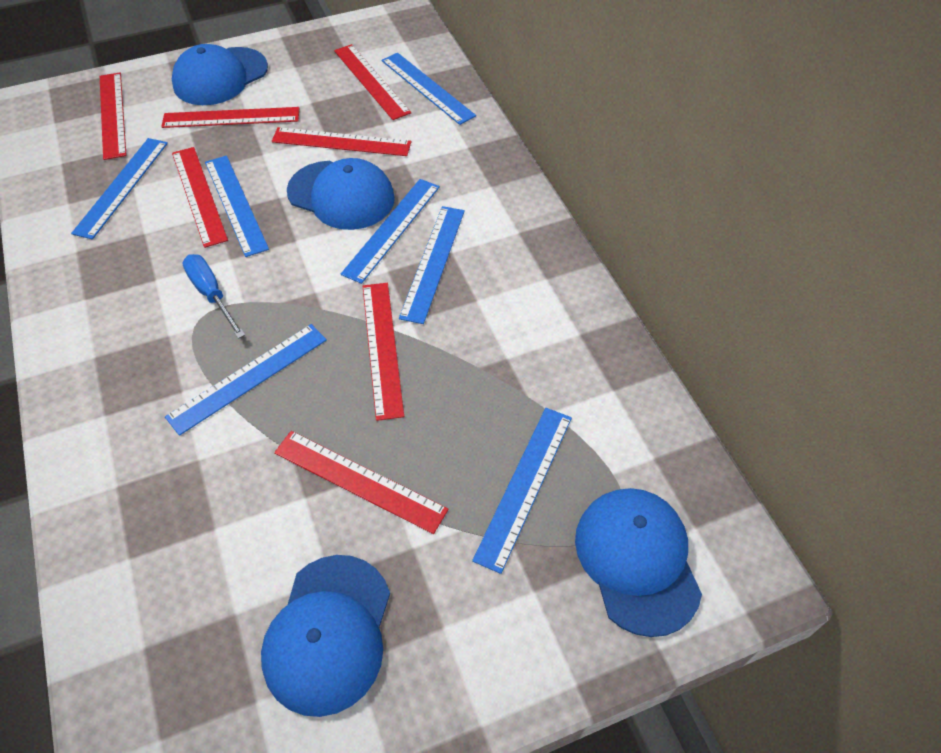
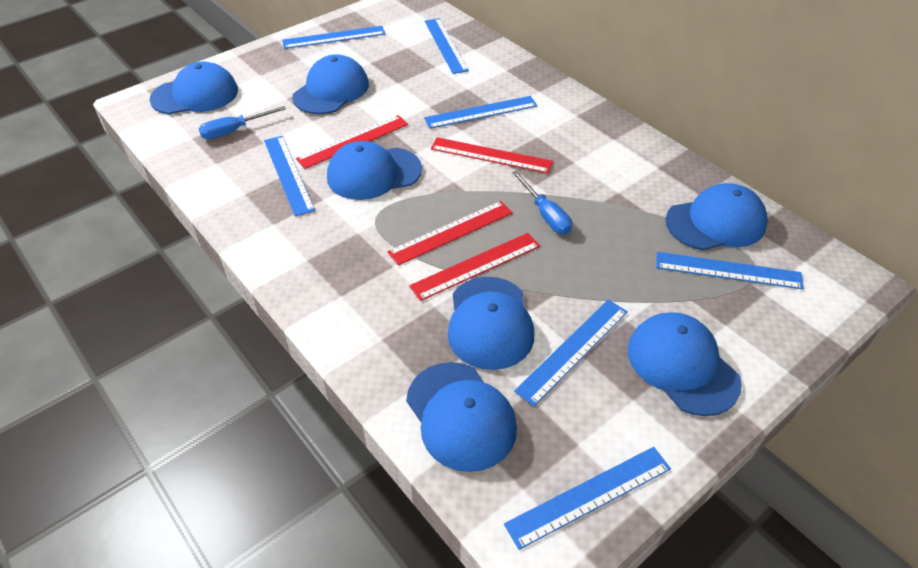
blue cap: 4 -> 7
blue screwdriver: 1 -> 2
red ruler: 7 -> 4

